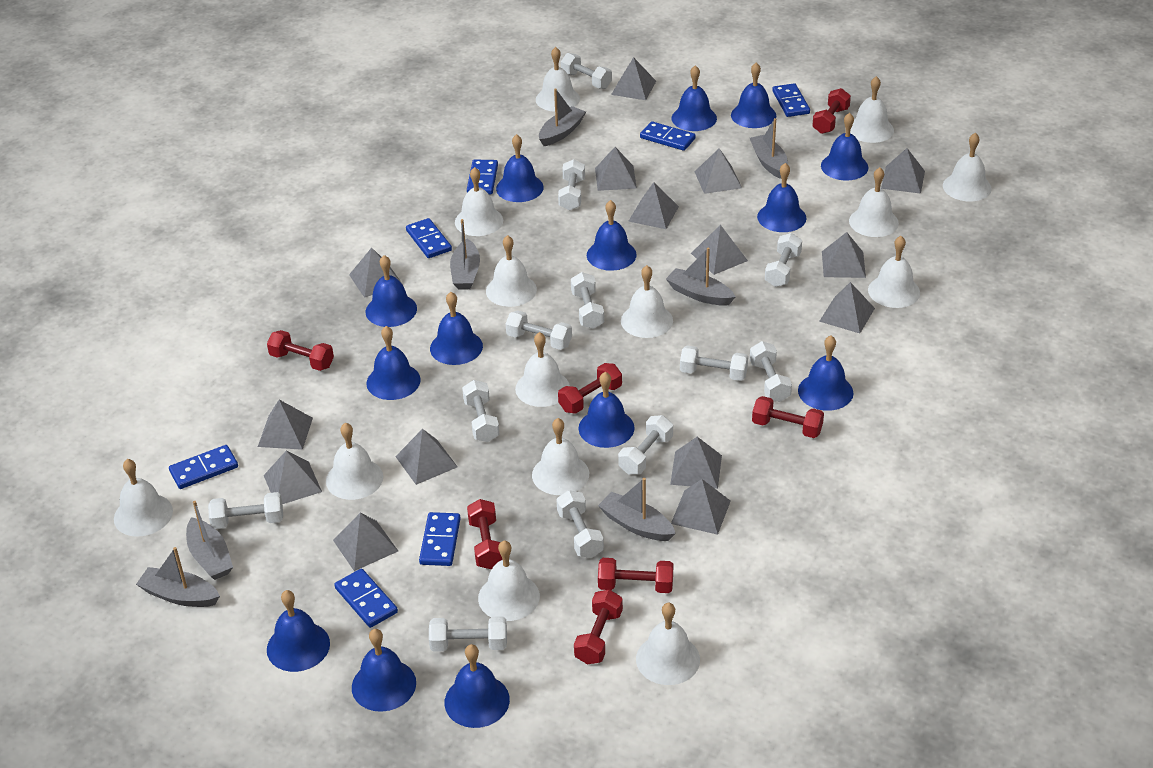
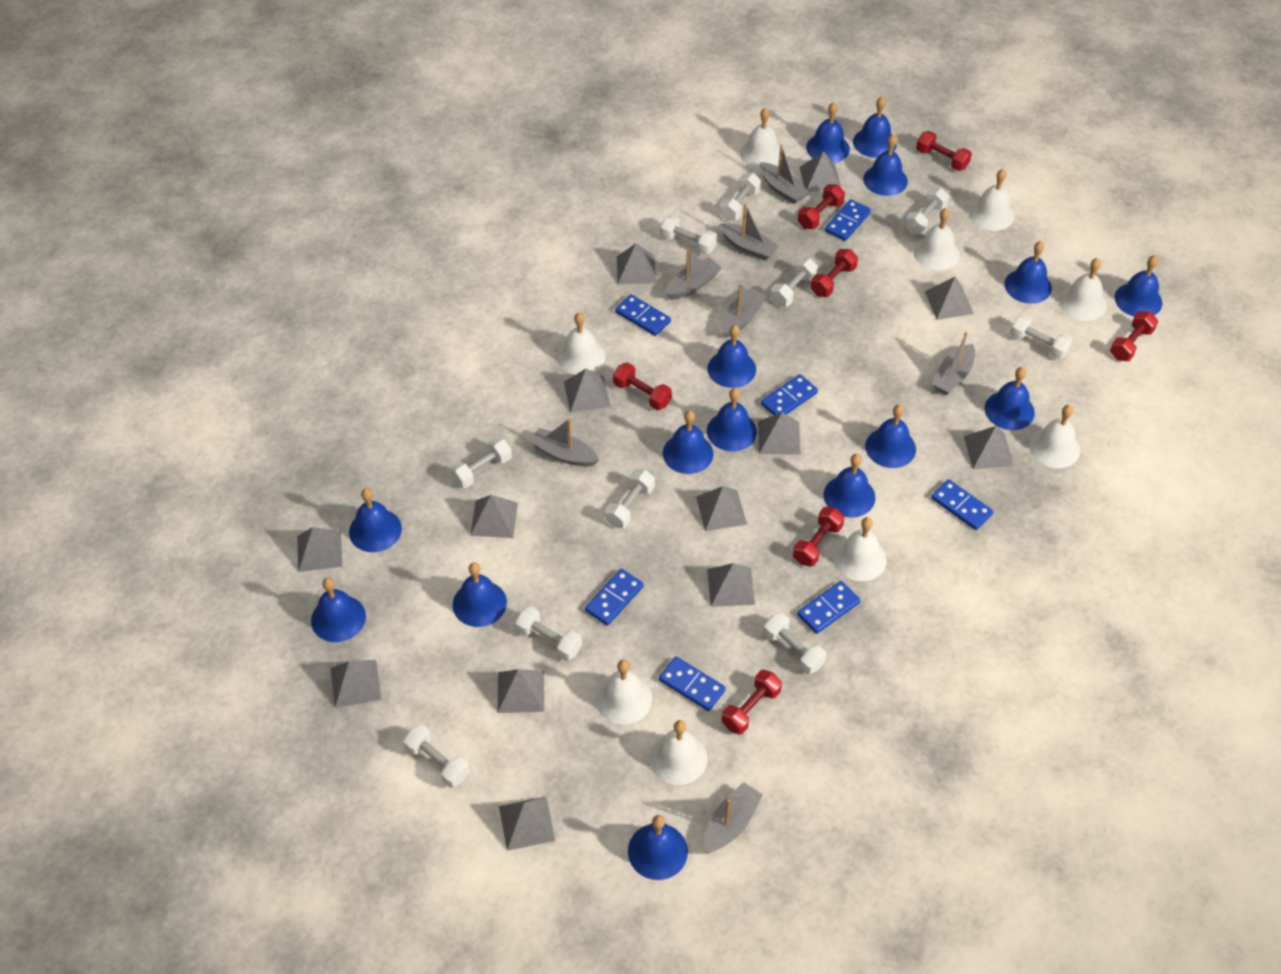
blue bell: 14 -> 15
grey pyramid: 15 -> 13
white bell: 14 -> 9
white dumbbell: 12 -> 10

